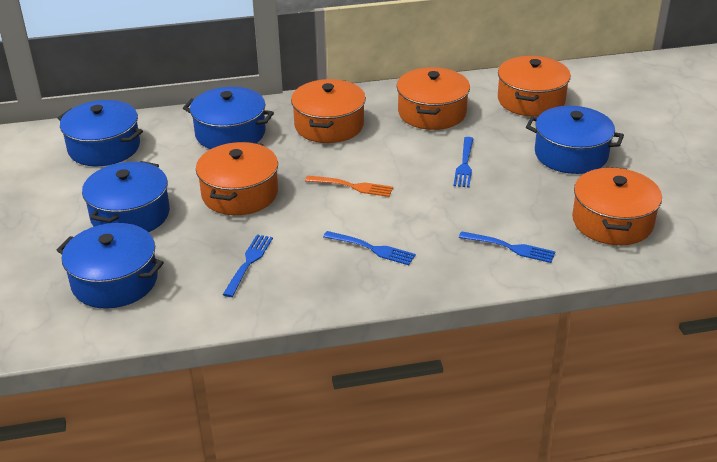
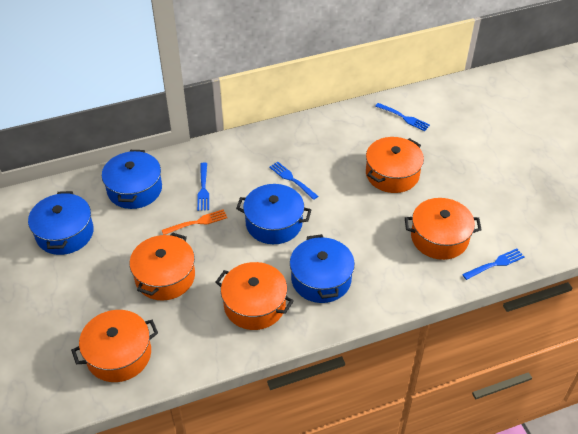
blue pot: 5 -> 4

